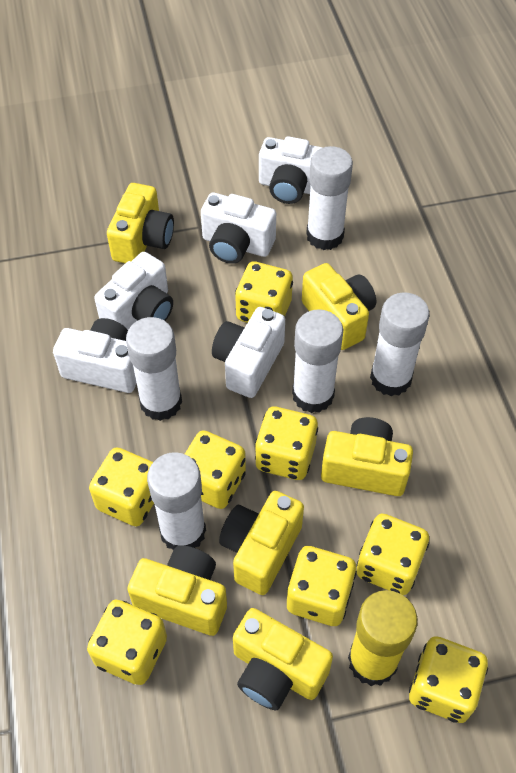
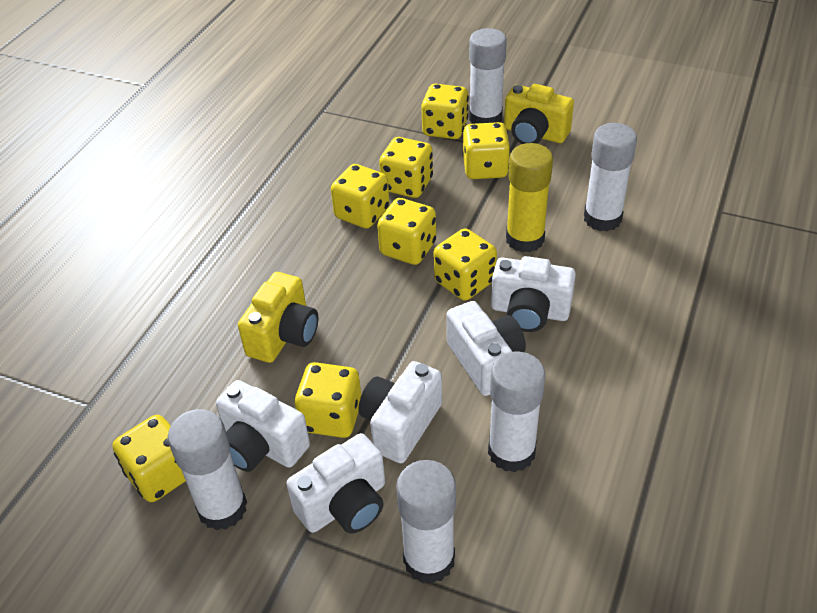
yellow camera: 6 -> 2

